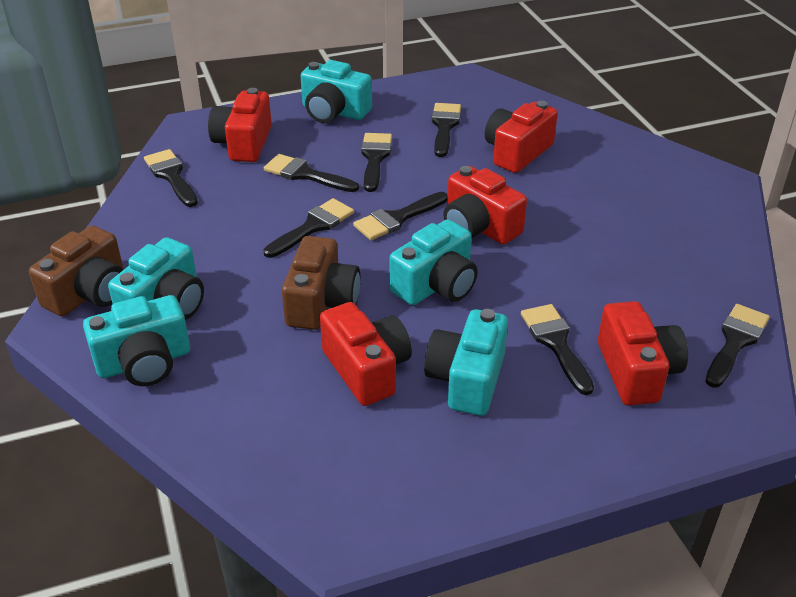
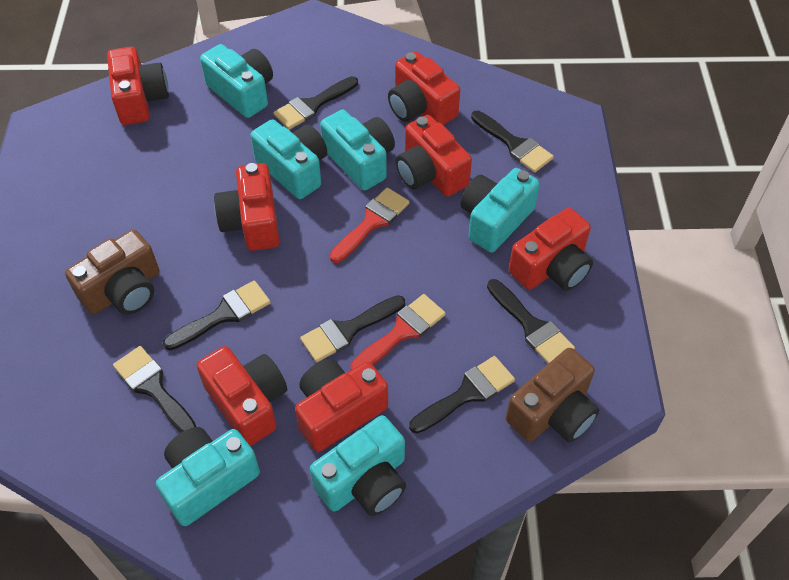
black brush: 8 -> 7
red brush: 0 -> 2
red camera: 5 -> 7
turquoise camera: 5 -> 6

